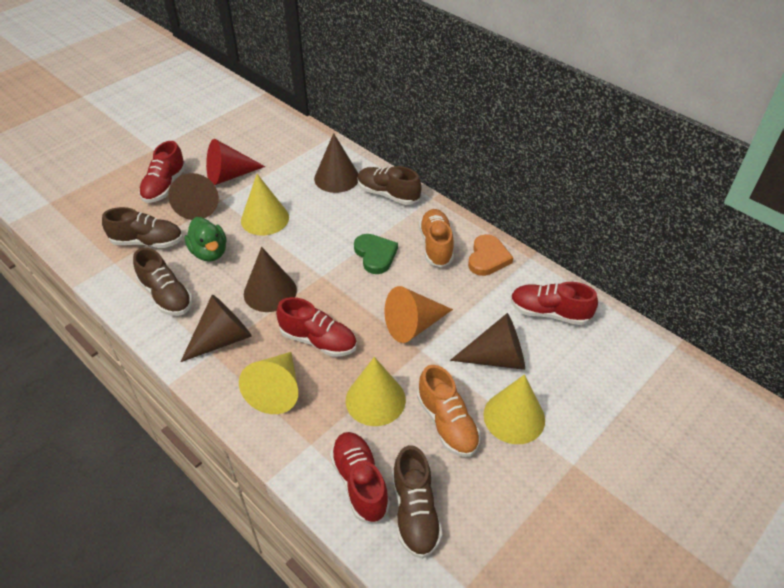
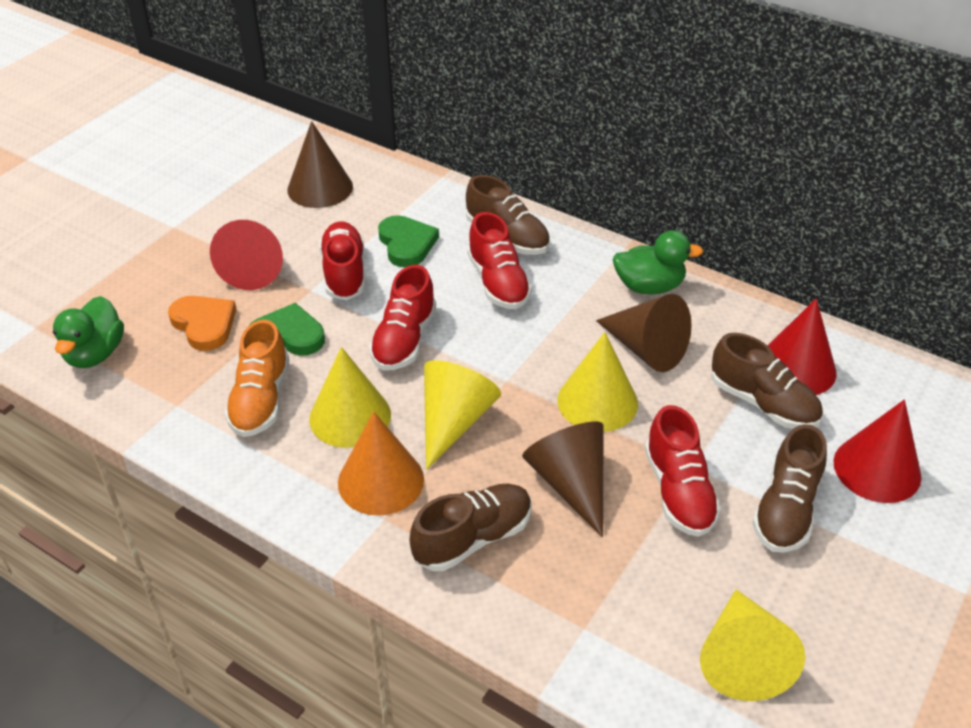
brown cone: 5 -> 3
green duck: 1 -> 2
green heart: 1 -> 2
orange shoe: 2 -> 1
red cone: 1 -> 3

